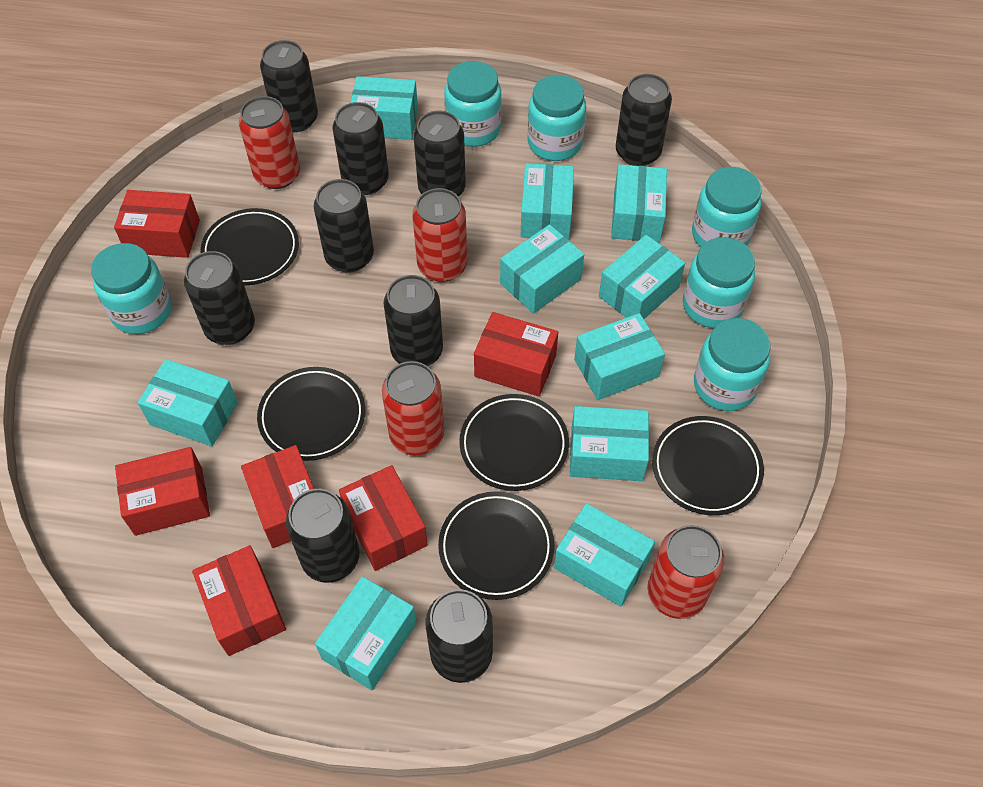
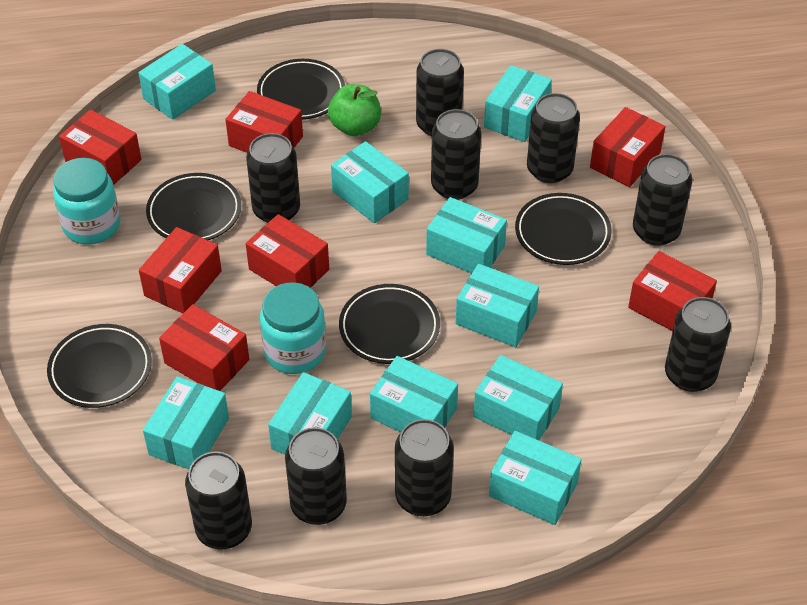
green apple: 0 -> 1
red box: 6 -> 7
red can: 4 -> 0
turquoise jar: 6 -> 2

